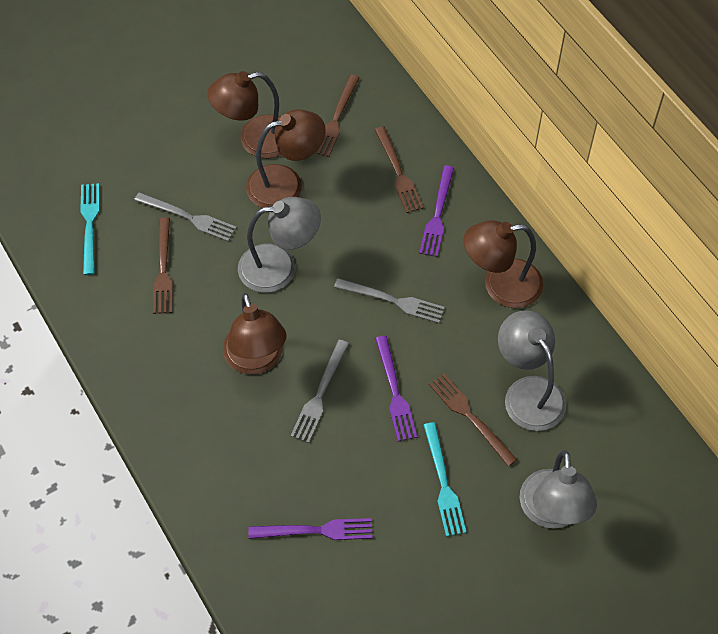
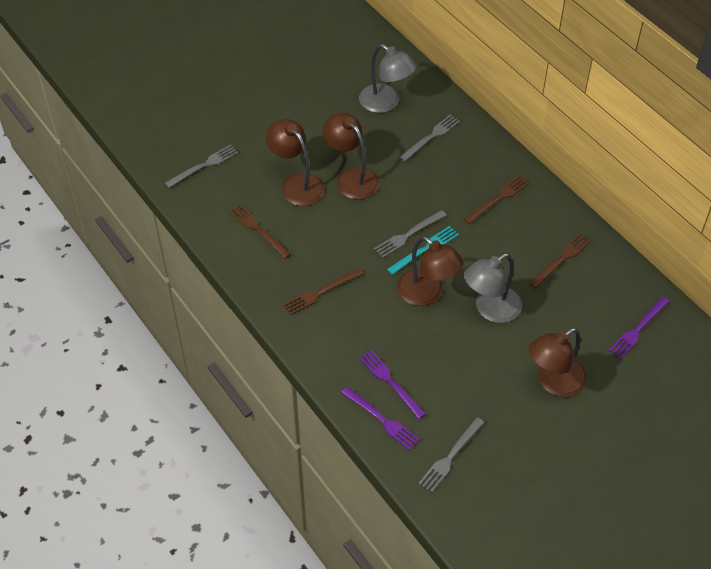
grey fork: 3 -> 4
grey lamp: 3 -> 2
turquoise fork: 2 -> 1

